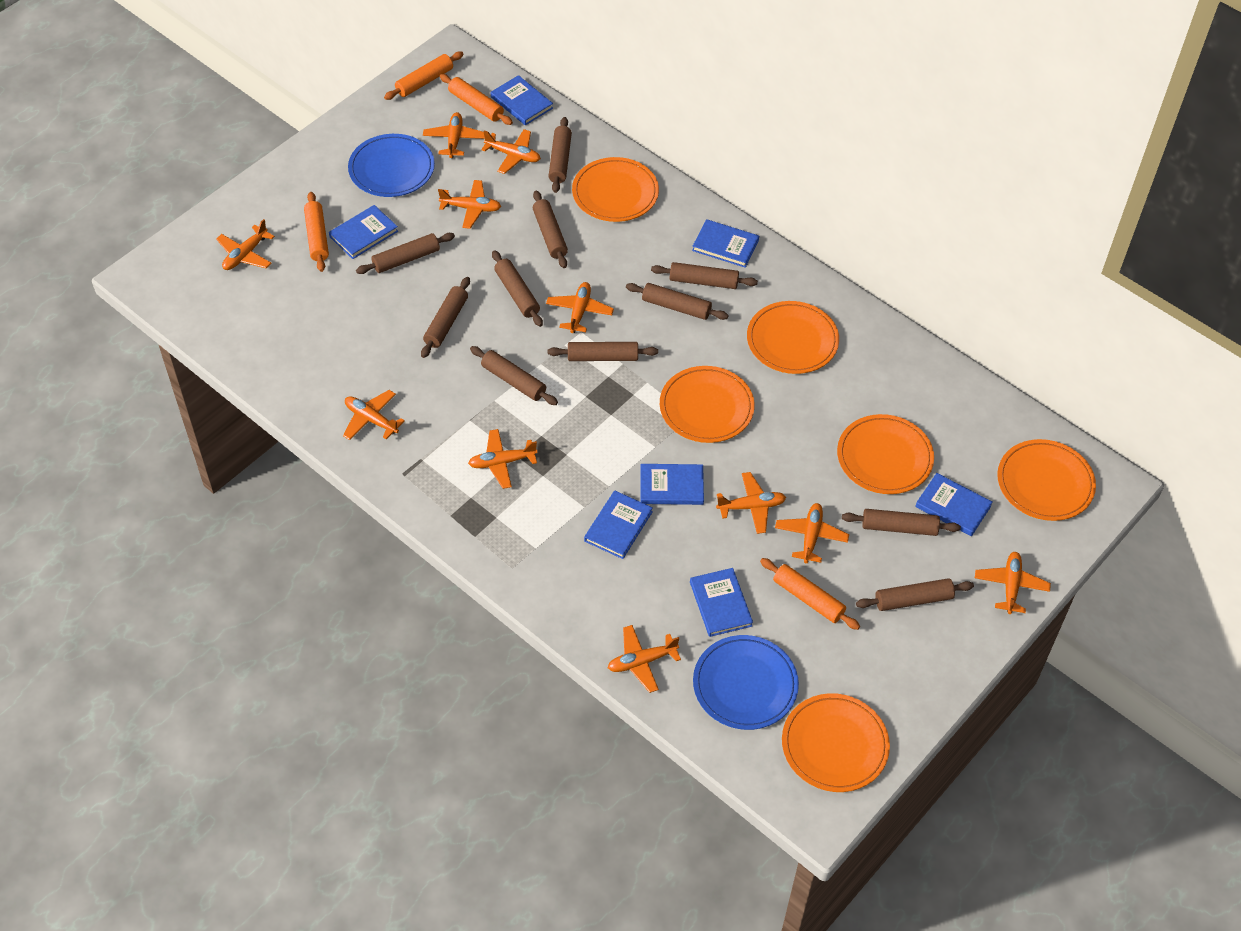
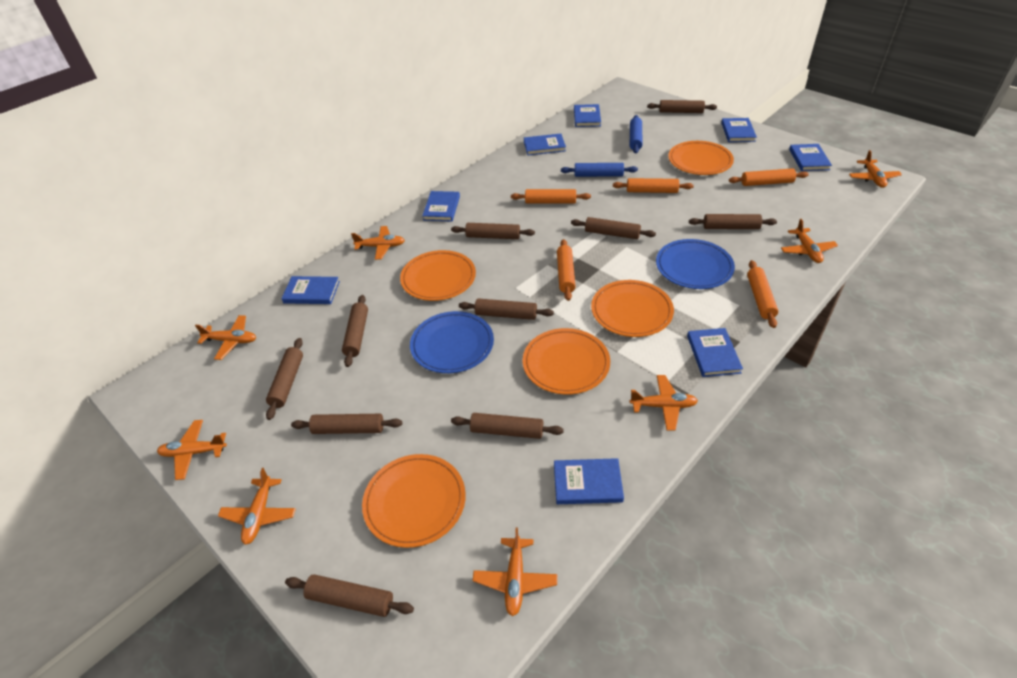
blue book: 7 -> 8
blue rolling pin: 0 -> 2
brown rolling pin: 11 -> 10
orange plane: 11 -> 8
orange plate: 6 -> 5
orange rolling pin: 4 -> 5

